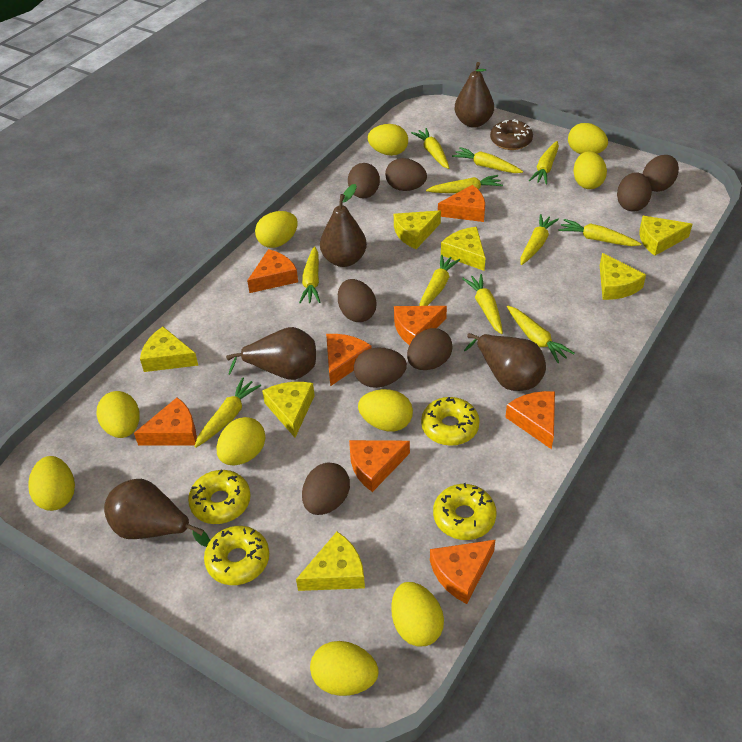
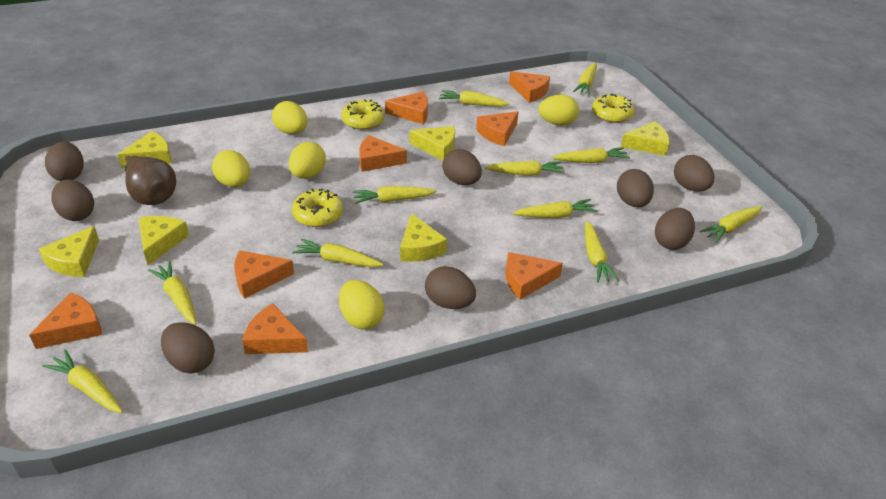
brown donut: 1 -> 0
brown pear: 5 -> 1
yellow cheese: 7 -> 6
yellow donut: 4 -> 3
yellow egg: 10 -> 5

